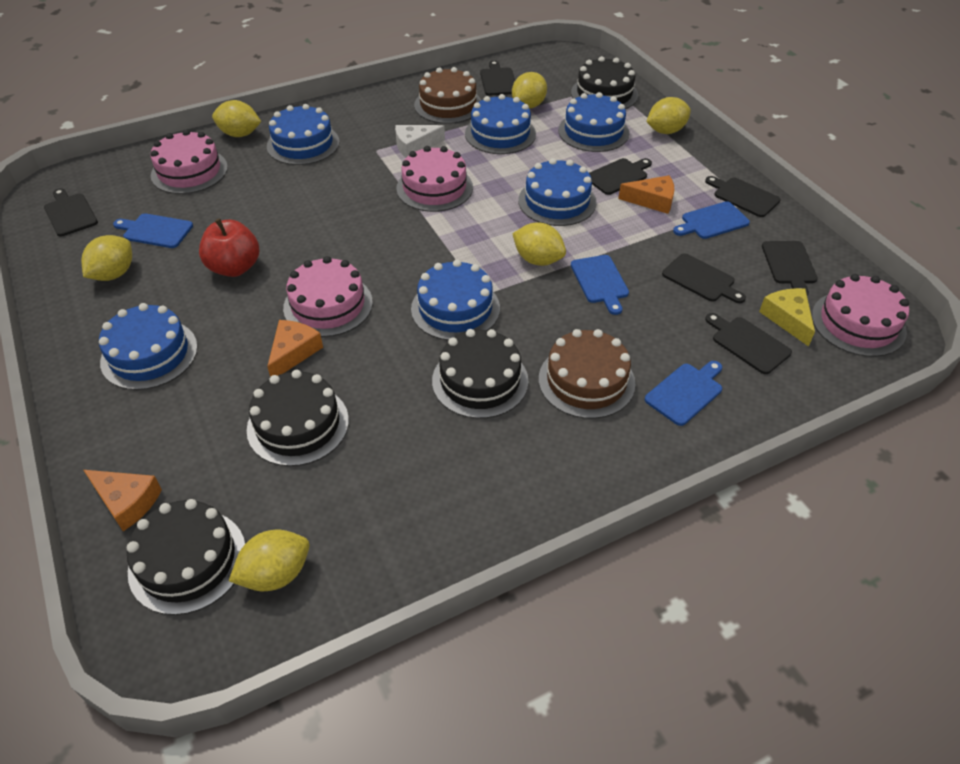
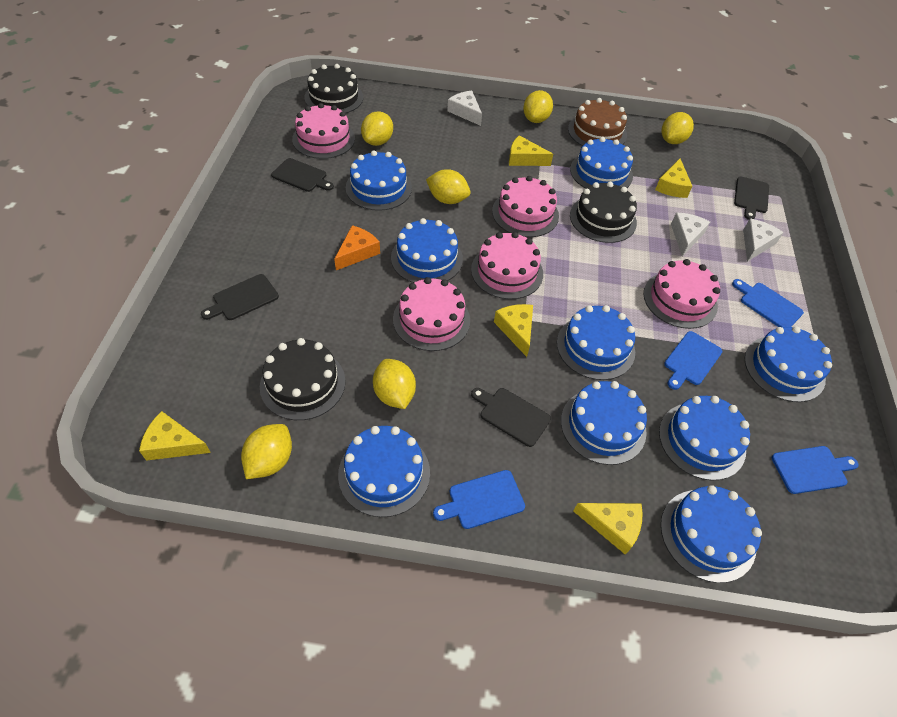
black cake: 4 -> 3
black cutting board: 7 -> 4
blue cake: 6 -> 9
brown cake: 2 -> 1
orange cheese: 3 -> 1
pink cake: 4 -> 5
red apple: 1 -> 0
white cheese: 1 -> 3
yellow cheese: 1 -> 5

